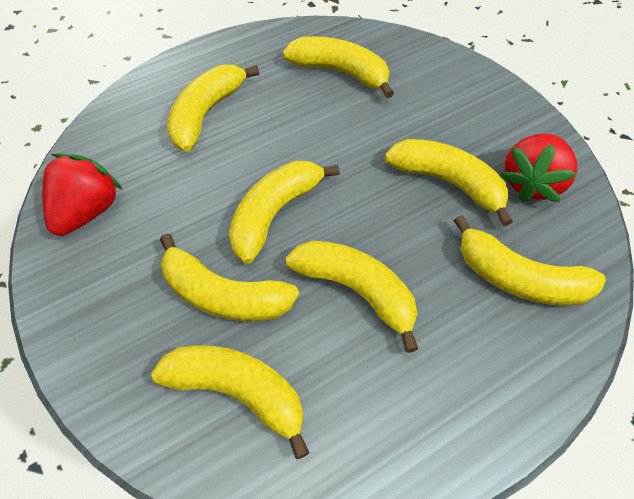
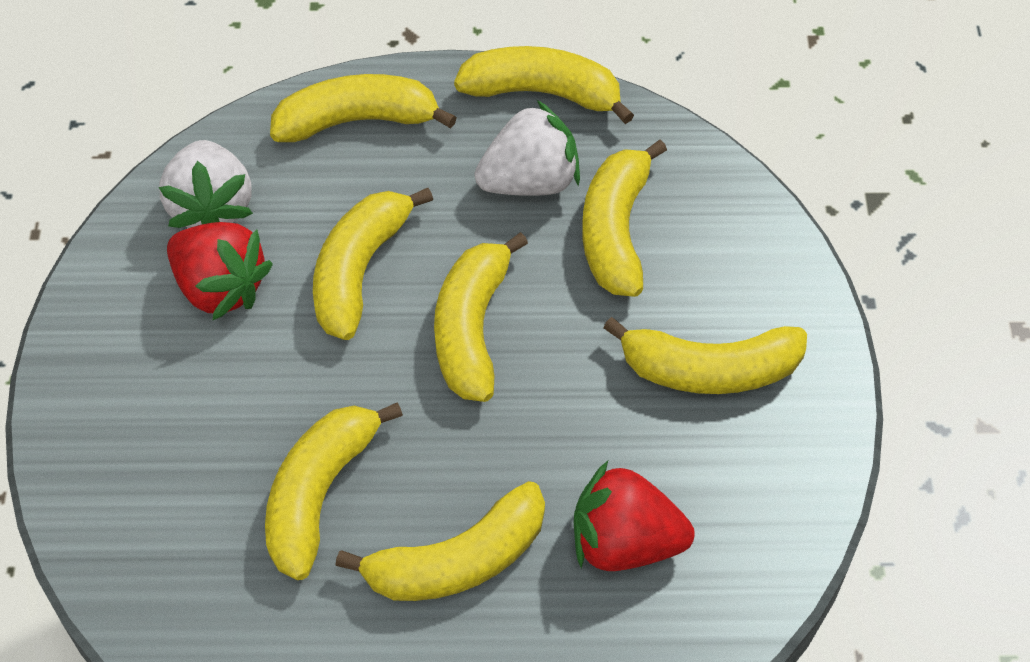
white strawberry: 0 -> 2

